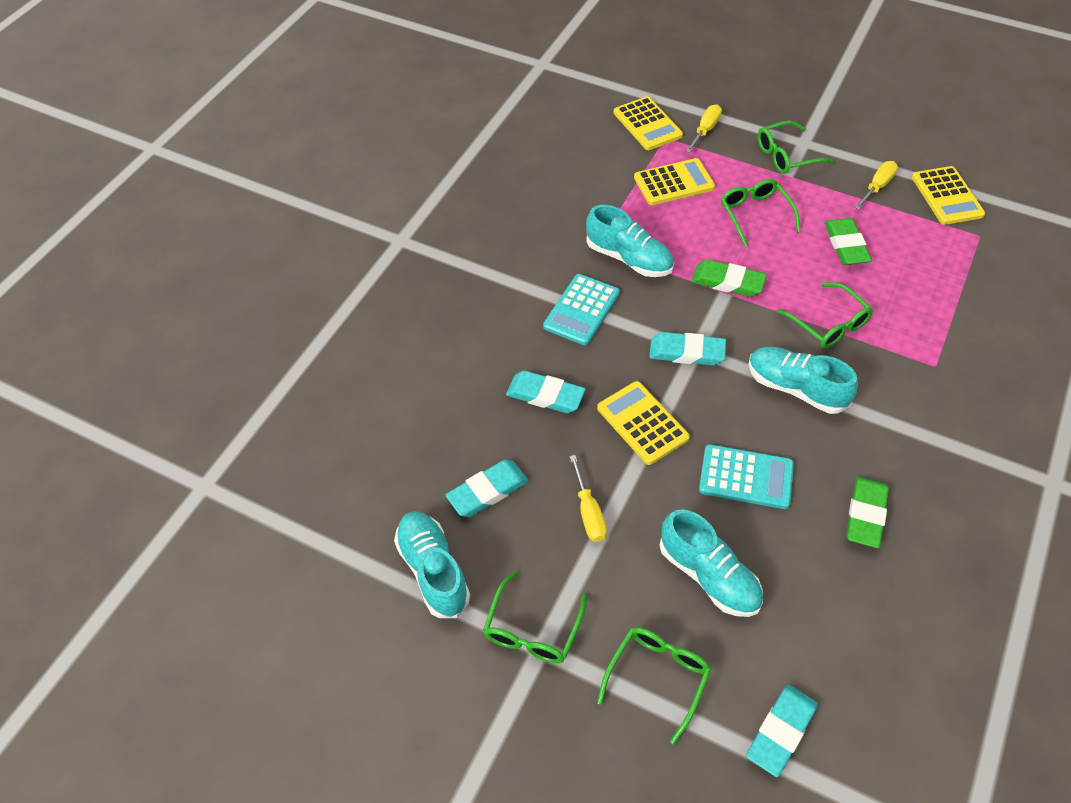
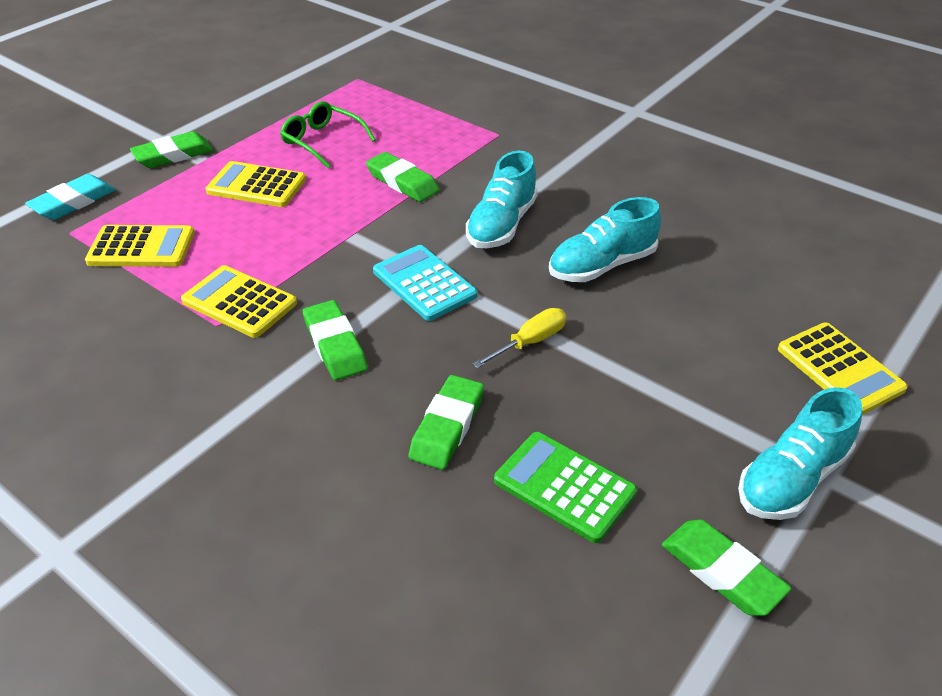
green calculator: 0 -> 1
green eraser: 3 -> 5
green glasses: 5 -> 1
turquoise calculator: 2 -> 1
turquoise eraser: 4 -> 1
turquoise shoe: 4 -> 3
yellow screwdriver: 3 -> 1

